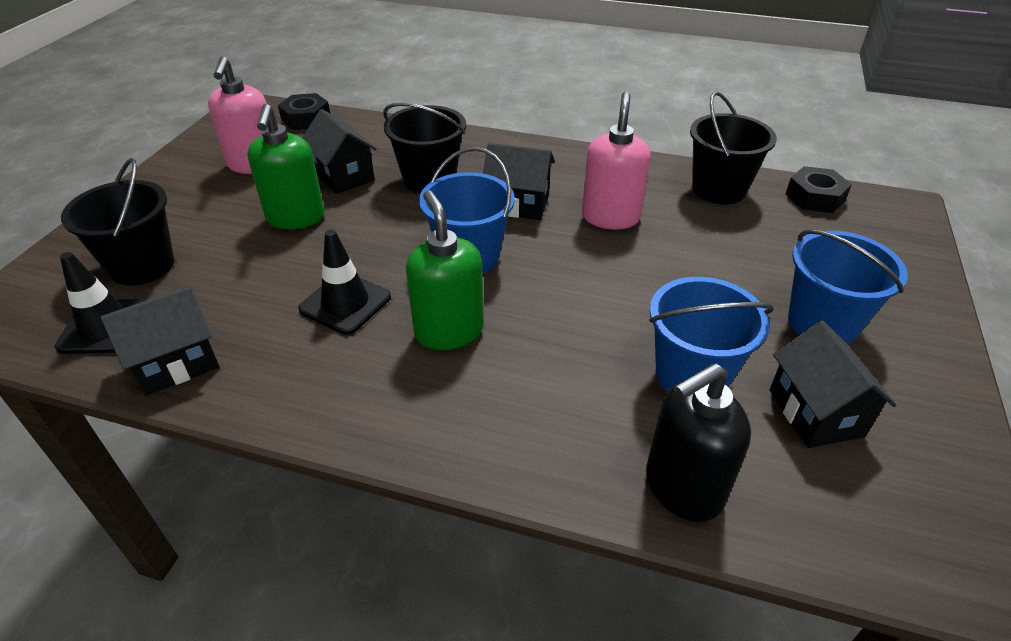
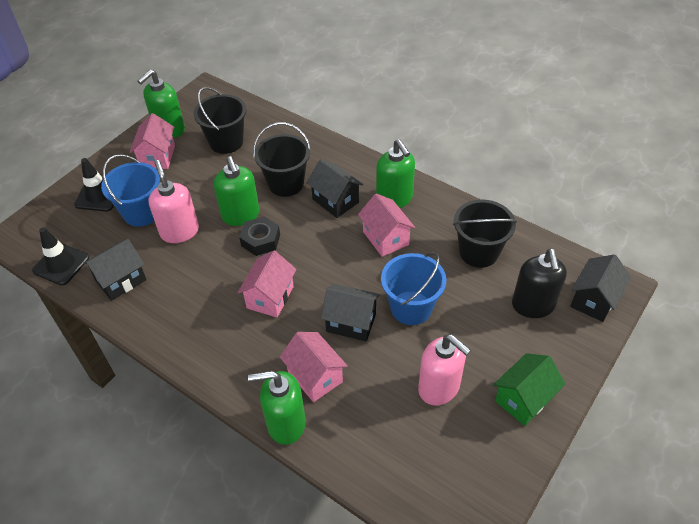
black nut: 2 -> 1
blue bucket: 3 -> 2
green house: 0 -> 1
green soap dispenser: 2 -> 4
pink house: 0 -> 4

